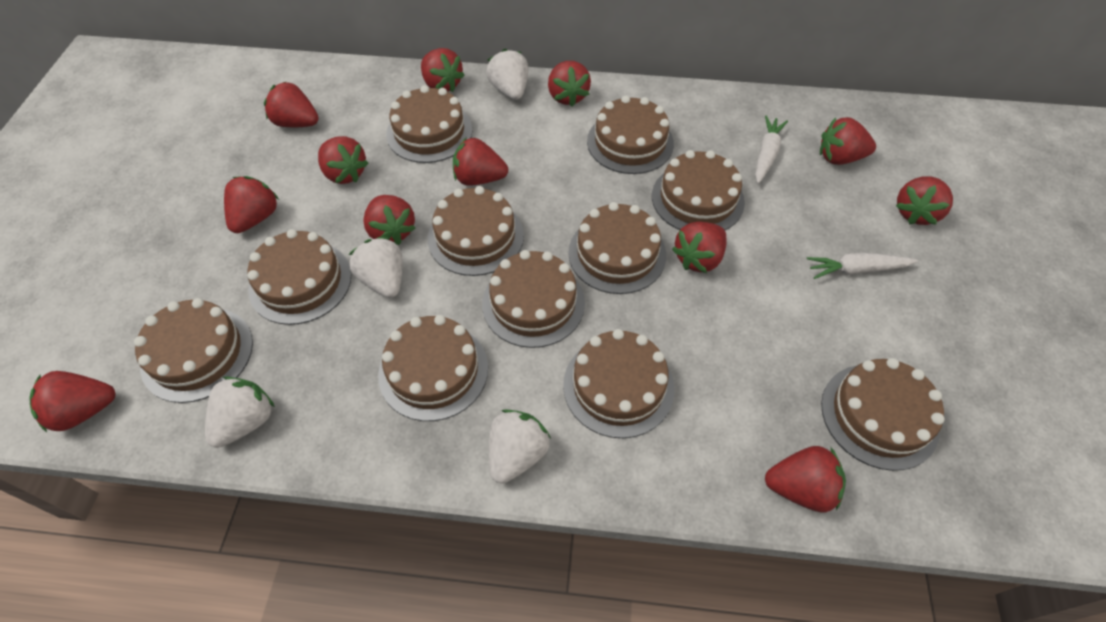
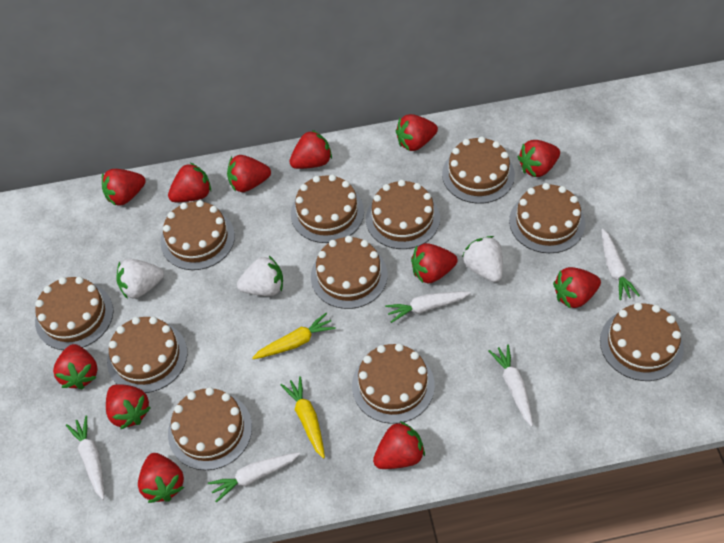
white carrot: 2 -> 5
white strawberry: 4 -> 3
yellow carrot: 0 -> 2

